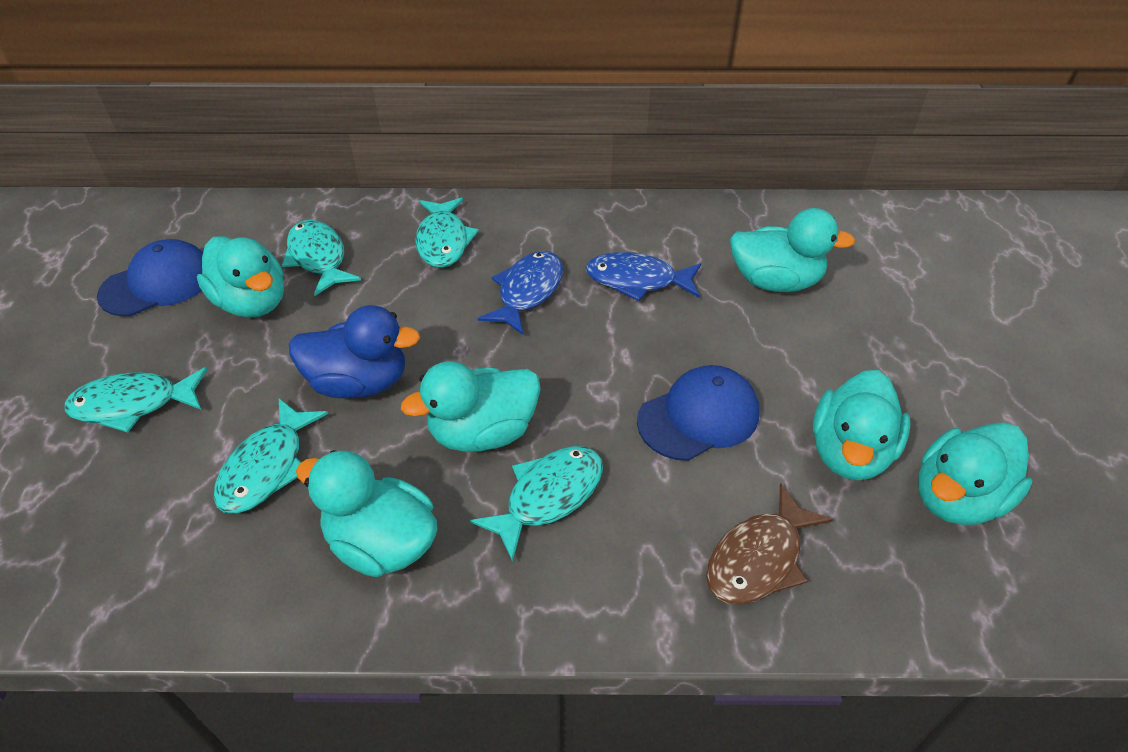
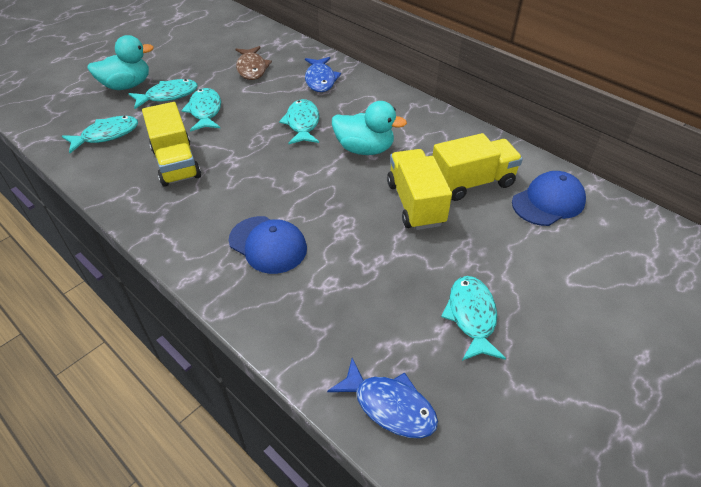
blue duck: 1 -> 0
turquoise duck: 6 -> 2
yellow truck: 0 -> 3

